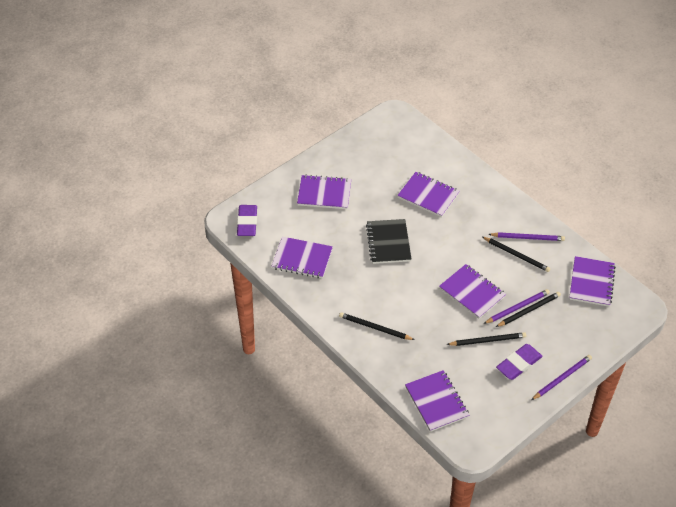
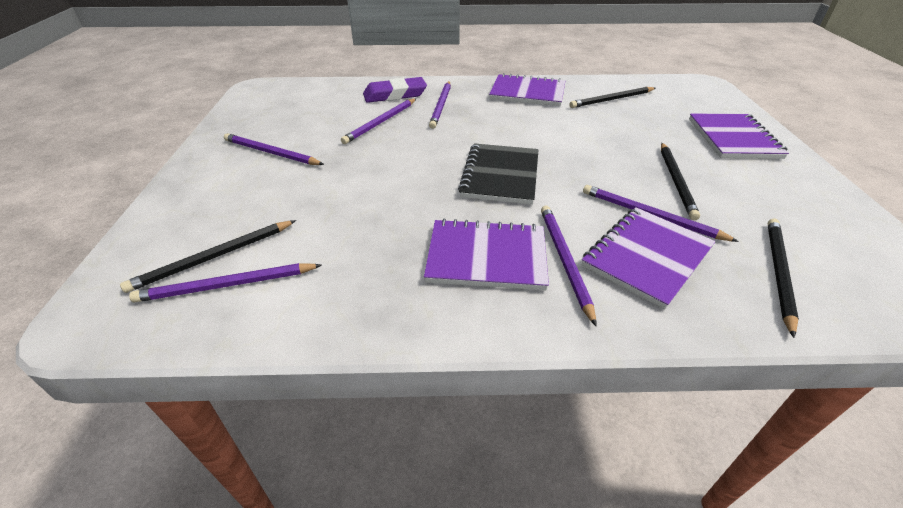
purple eraser: 2 -> 1
purple notebook: 6 -> 4
purple pencil: 3 -> 6

